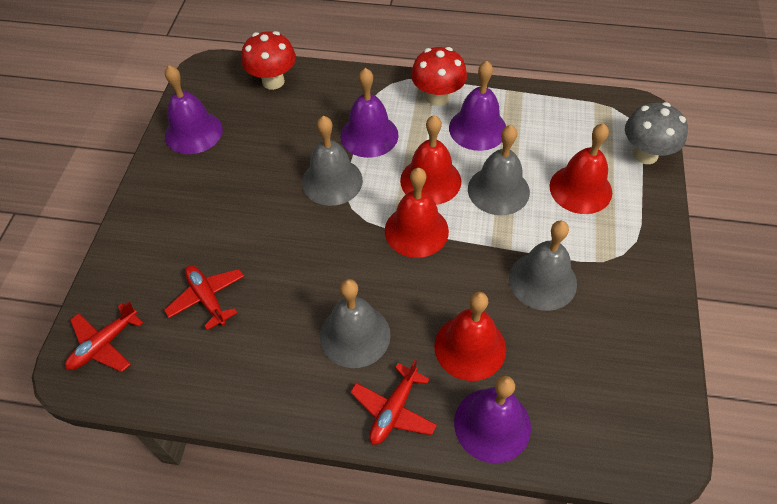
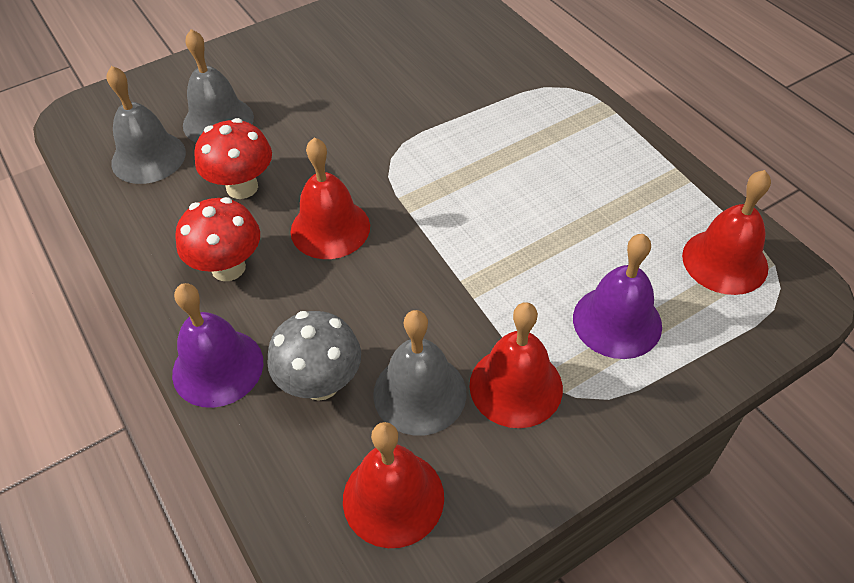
grey bell: 4 -> 3
purple bell: 4 -> 2
red plane: 3 -> 0

